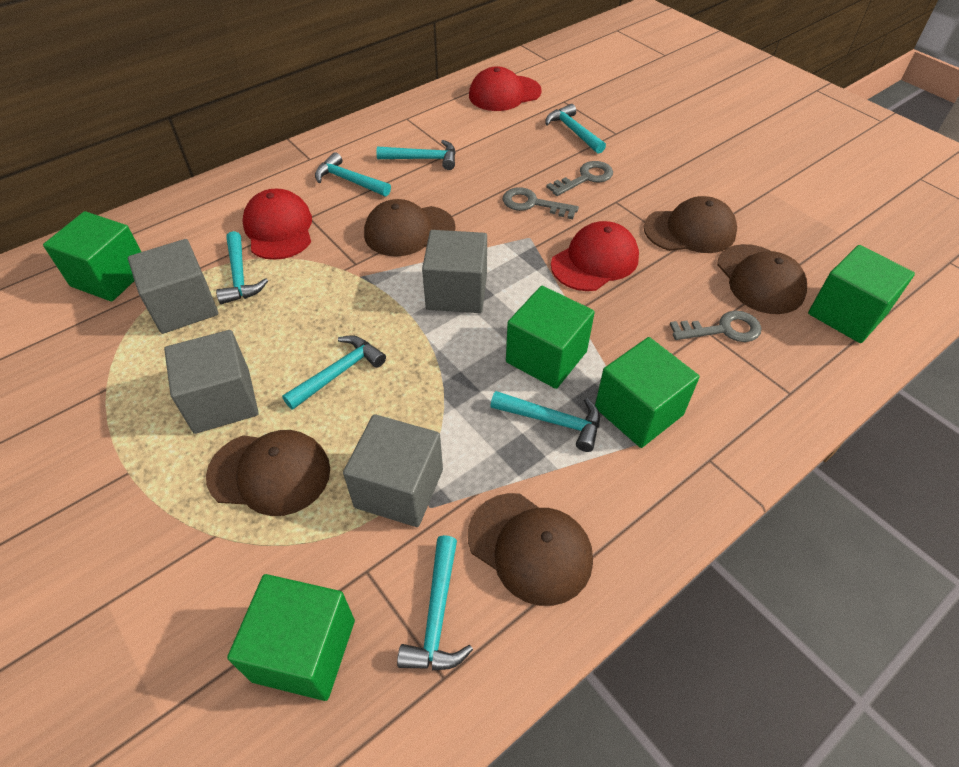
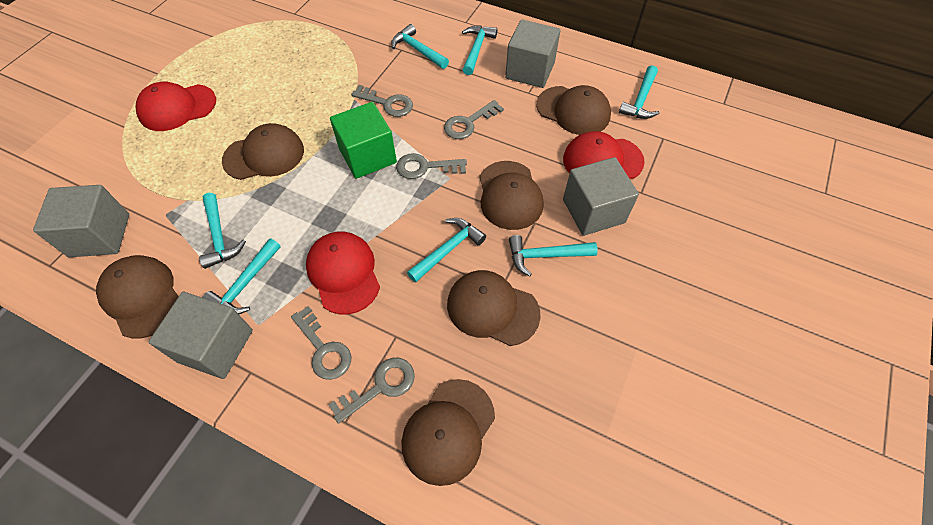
brown cap: 5 -> 6
green cube: 5 -> 1
grey key: 3 -> 5

